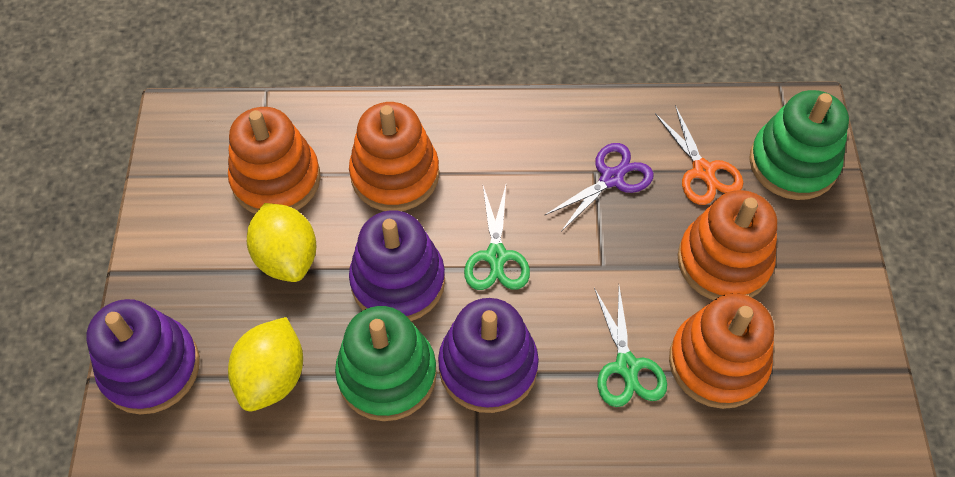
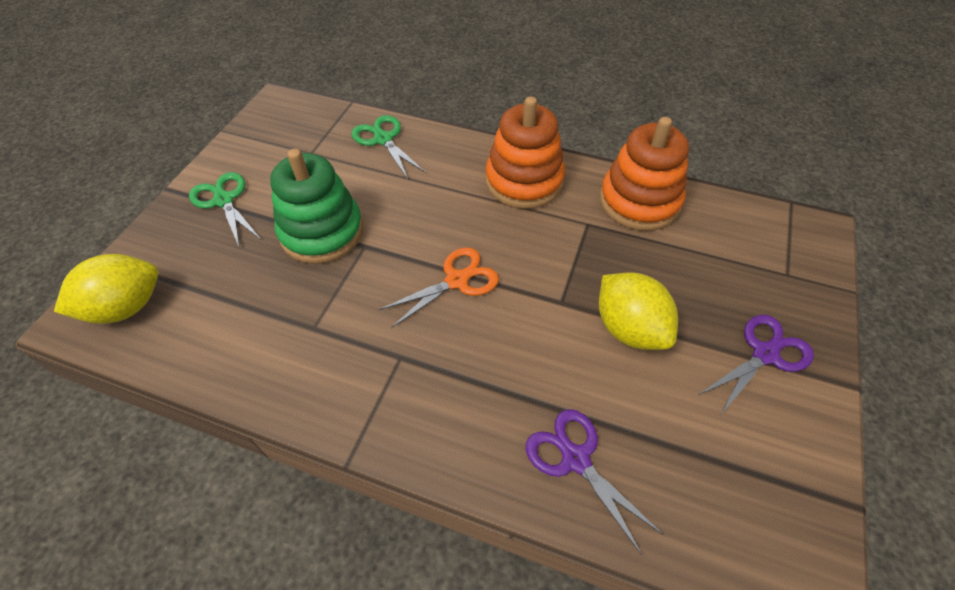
green stacking toy: 2 -> 1
orange stacking toy: 4 -> 2
purple scissors: 1 -> 2
purple stacking toy: 3 -> 0

